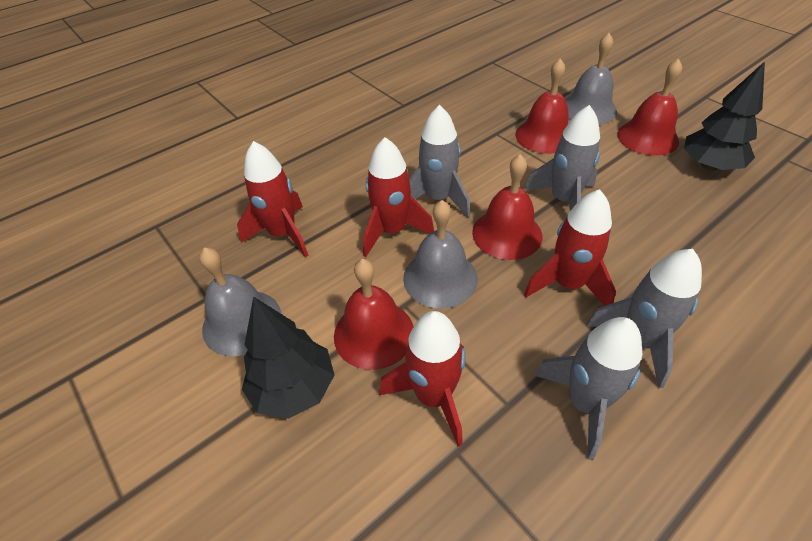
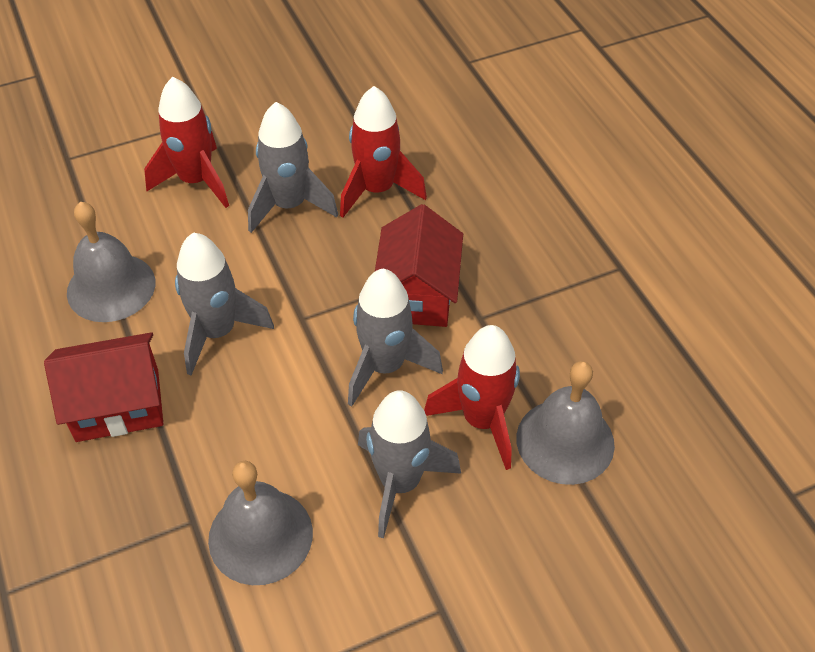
black tree: 2 -> 0
red bell: 4 -> 0
red house: 0 -> 2
red rocket: 4 -> 3

